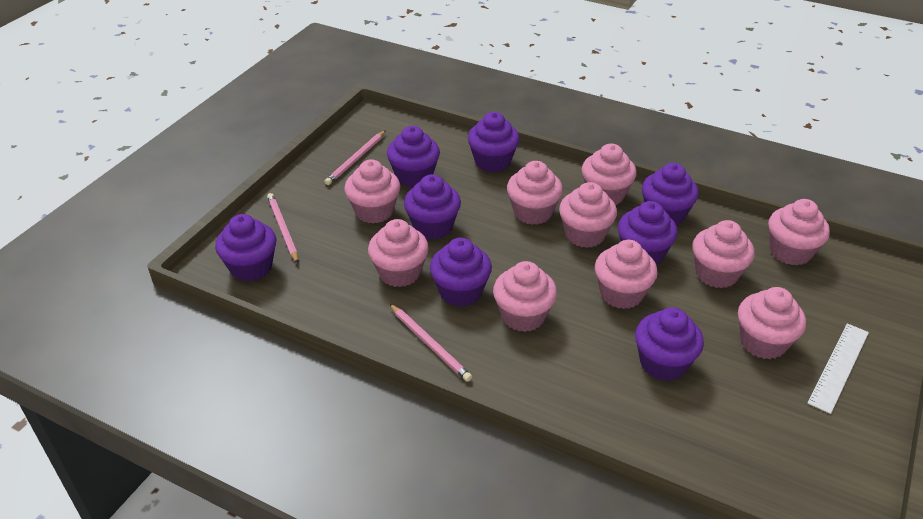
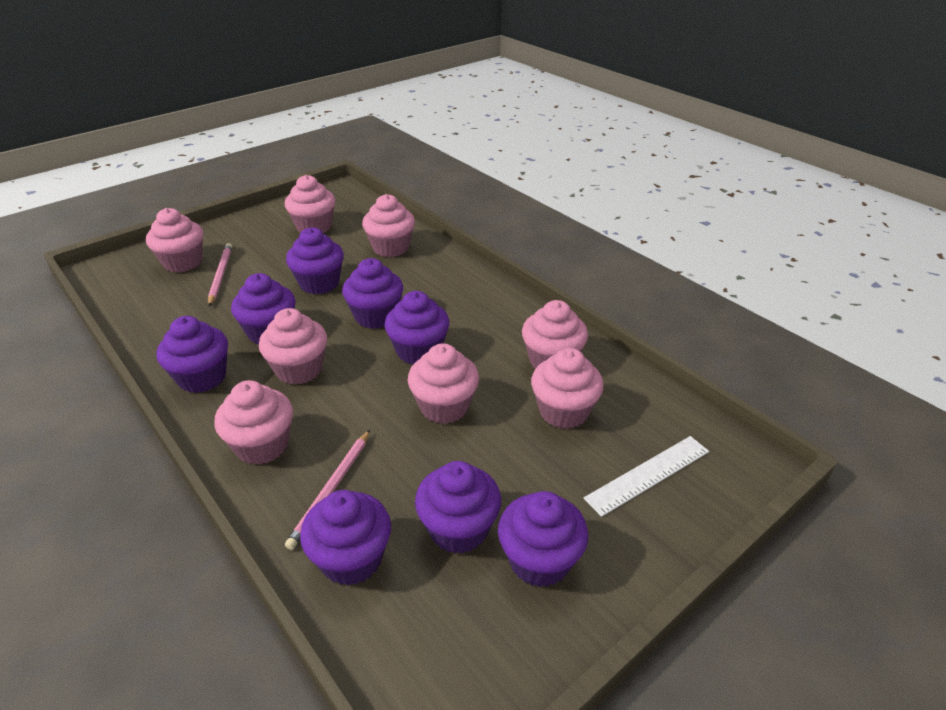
pink cupcake: 10 -> 8
pink pencil: 3 -> 2

